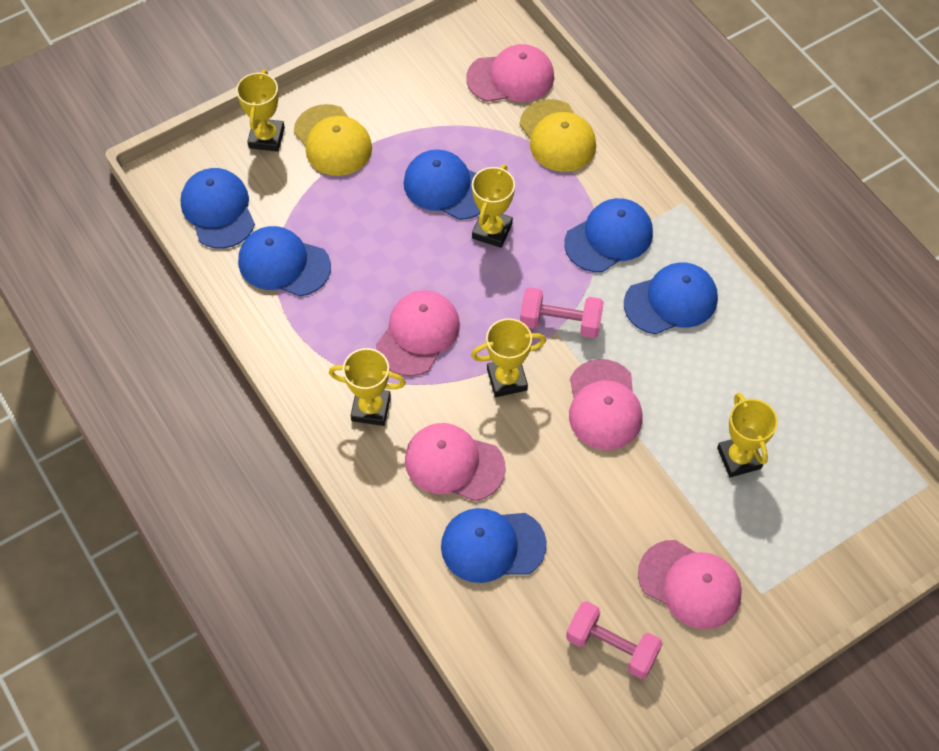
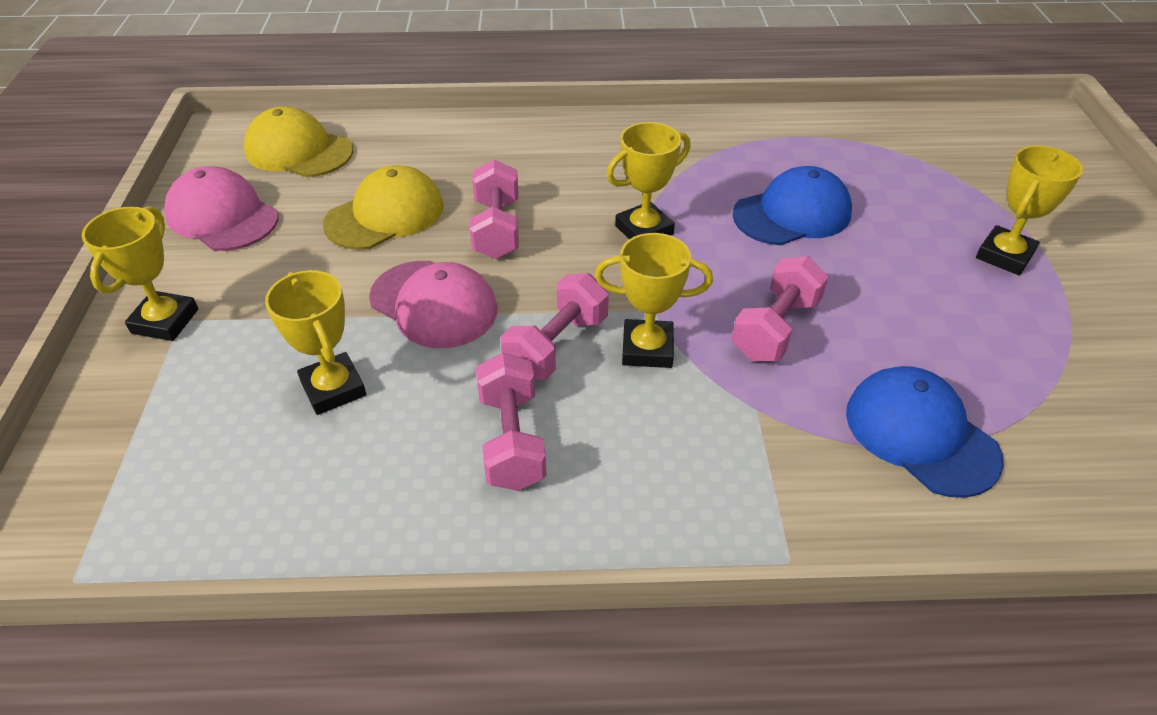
blue cap: 6 -> 2
pink cap: 5 -> 2
pink dumbbell: 2 -> 4

